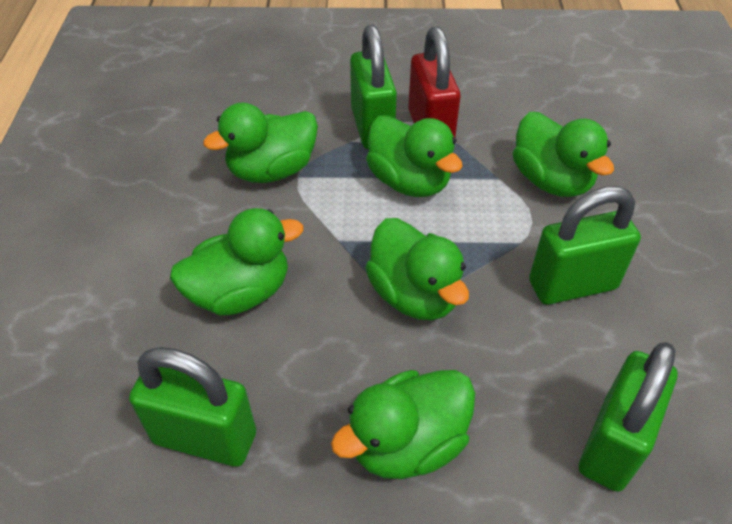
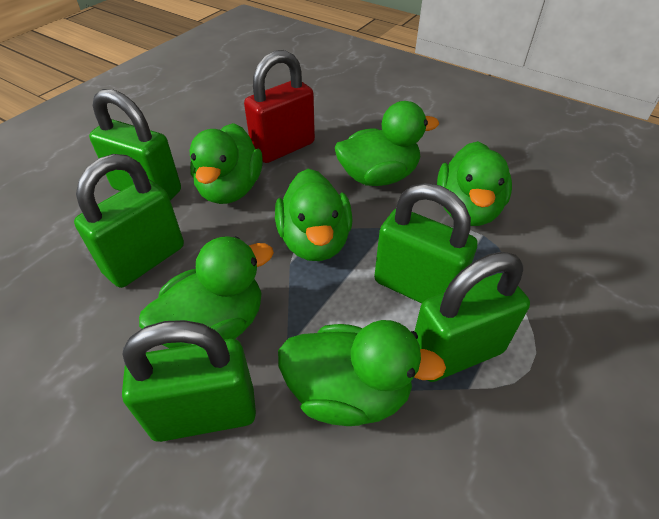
green padlock: 4 -> 5

